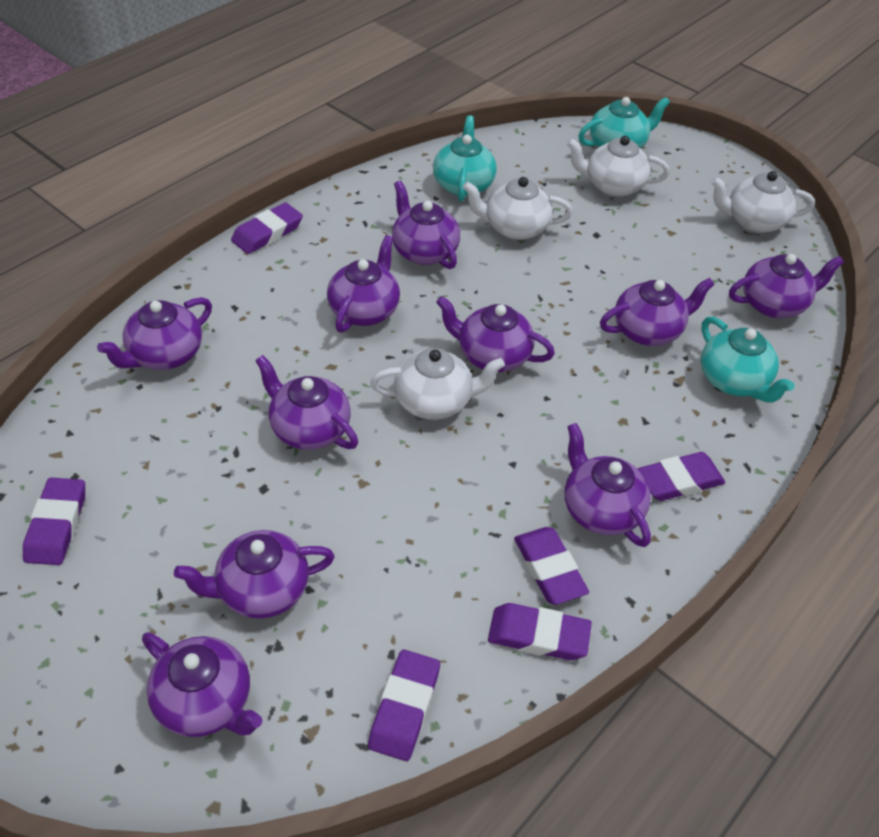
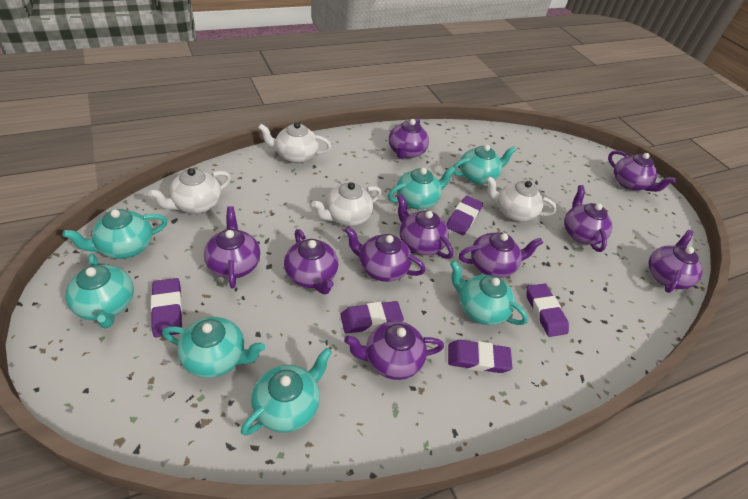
purple eraser: 6 -> 5
turquoise teapot: 3 -> 7

